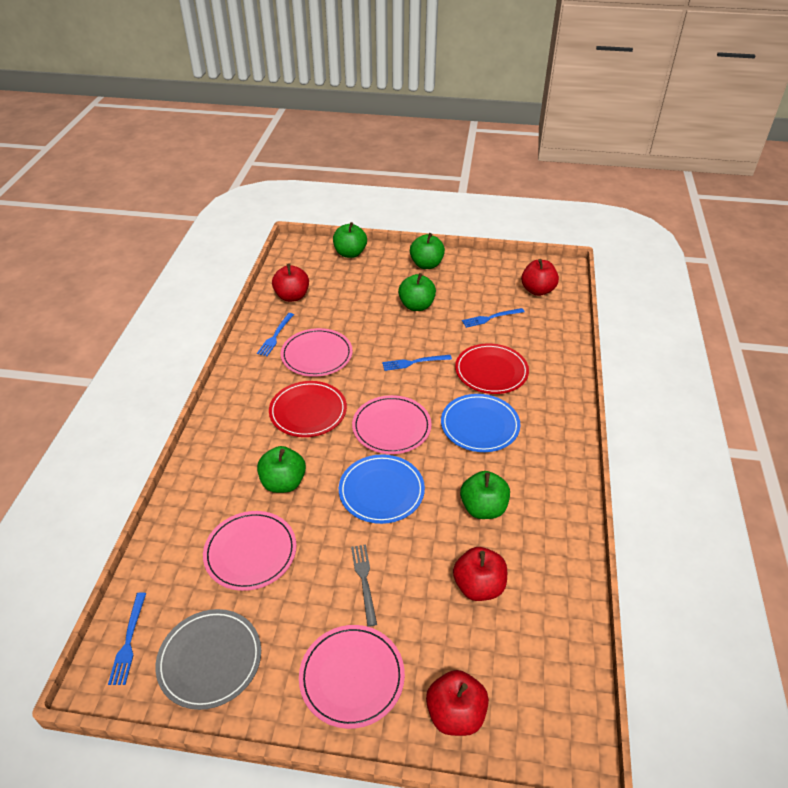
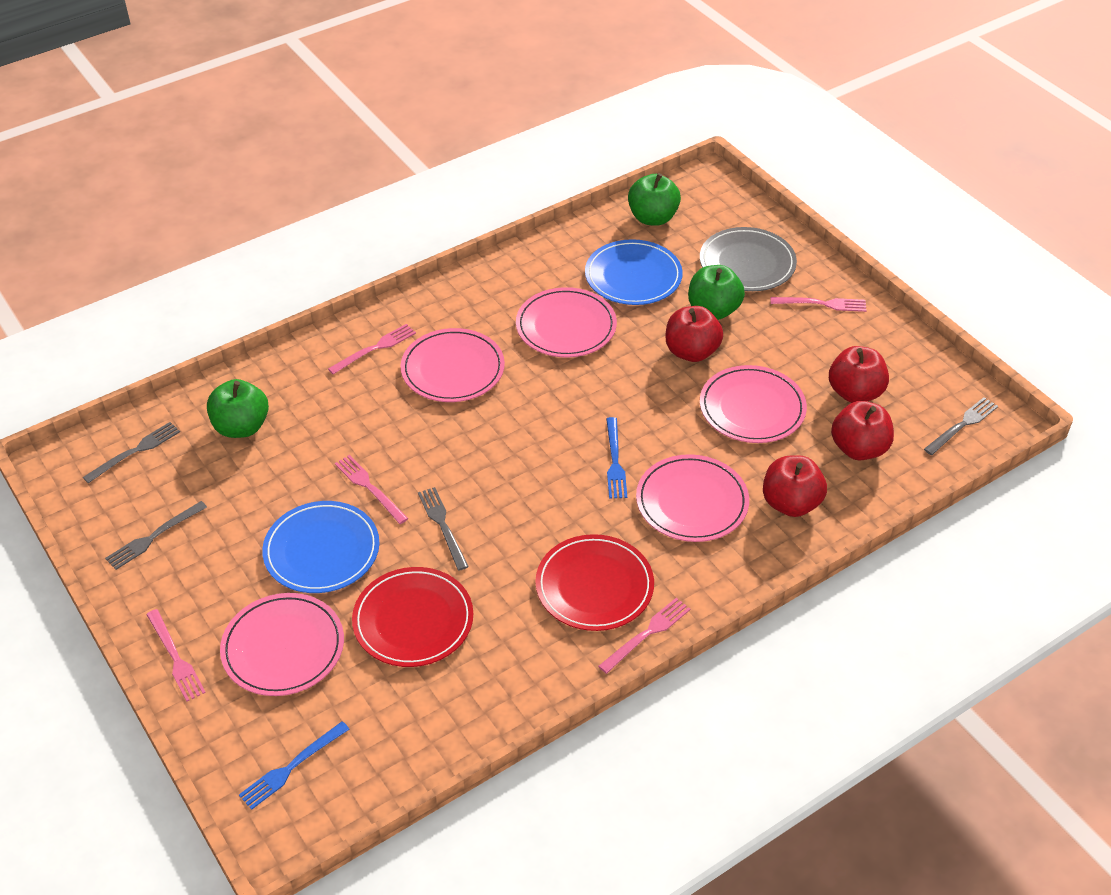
blue fork: 4 -> 2
green apple: 5 -> 3
grey fork: 1 -> 4
pink fork: 0 -> 5
pink plate: 4 -> 5

